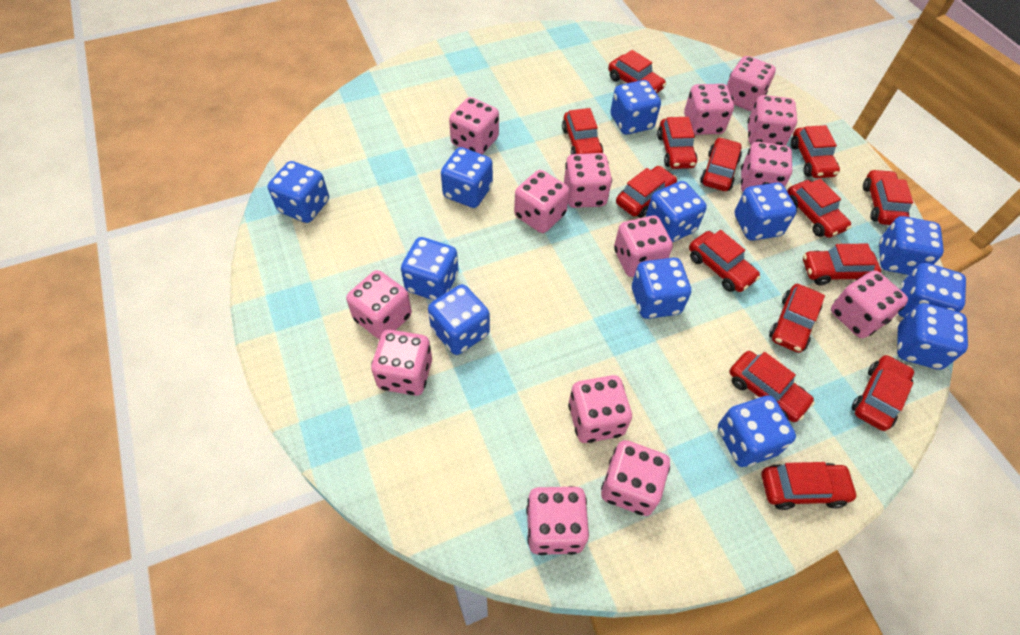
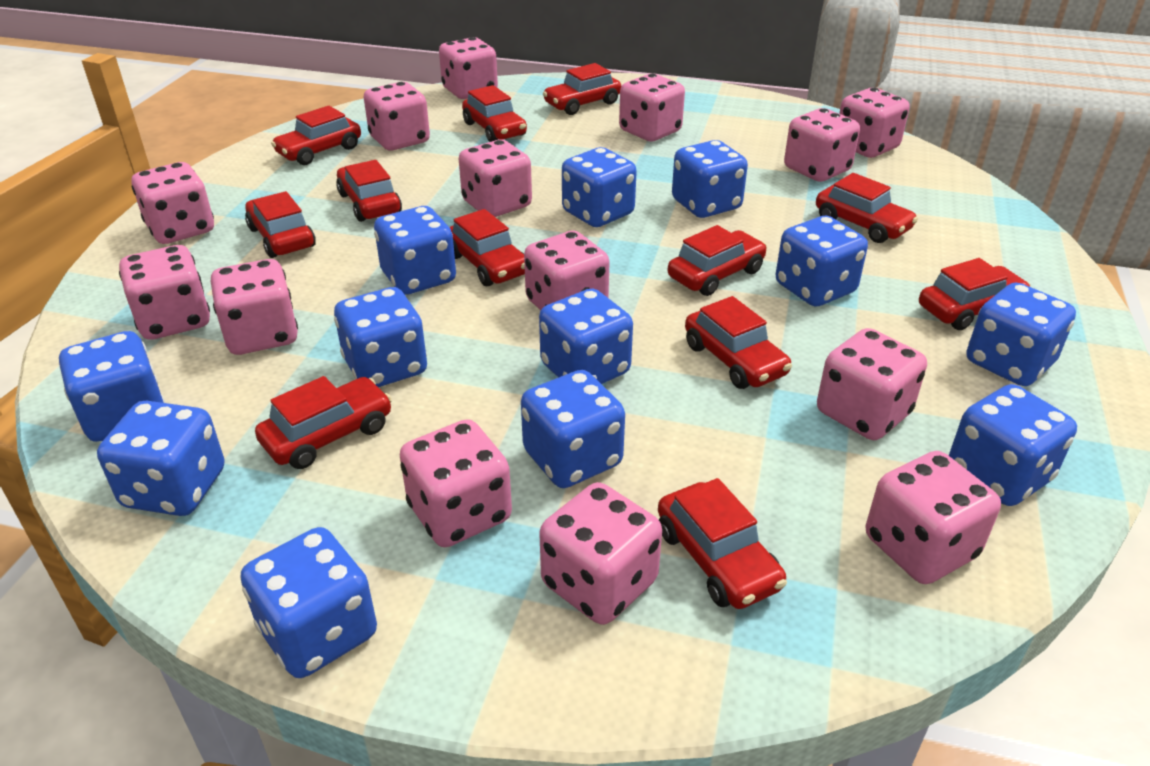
red car: 14 -> 12

